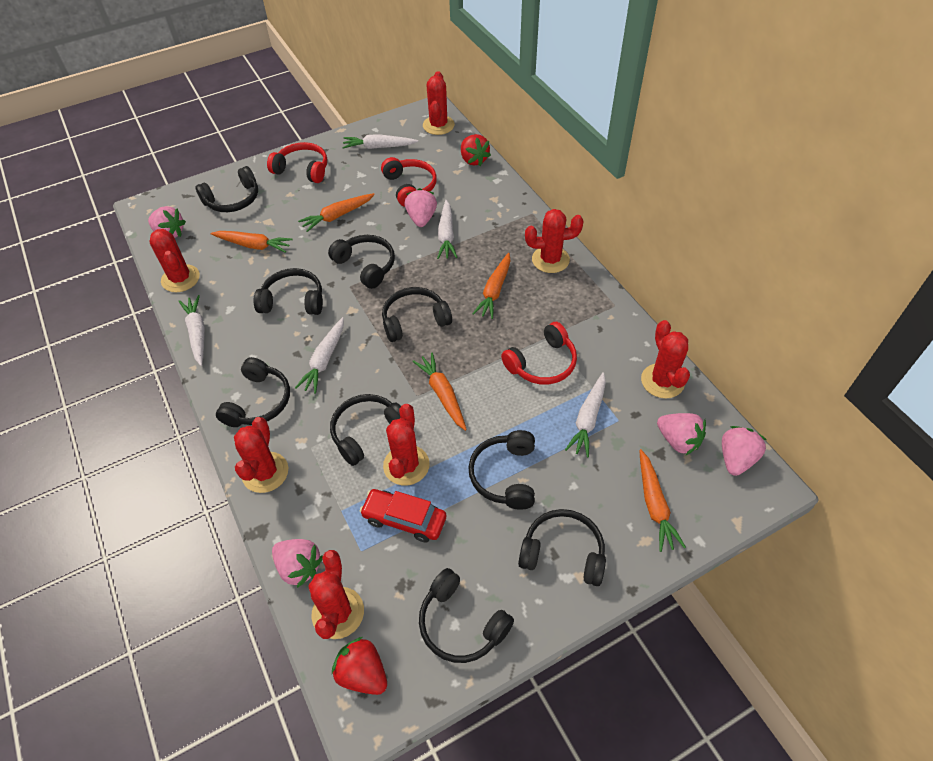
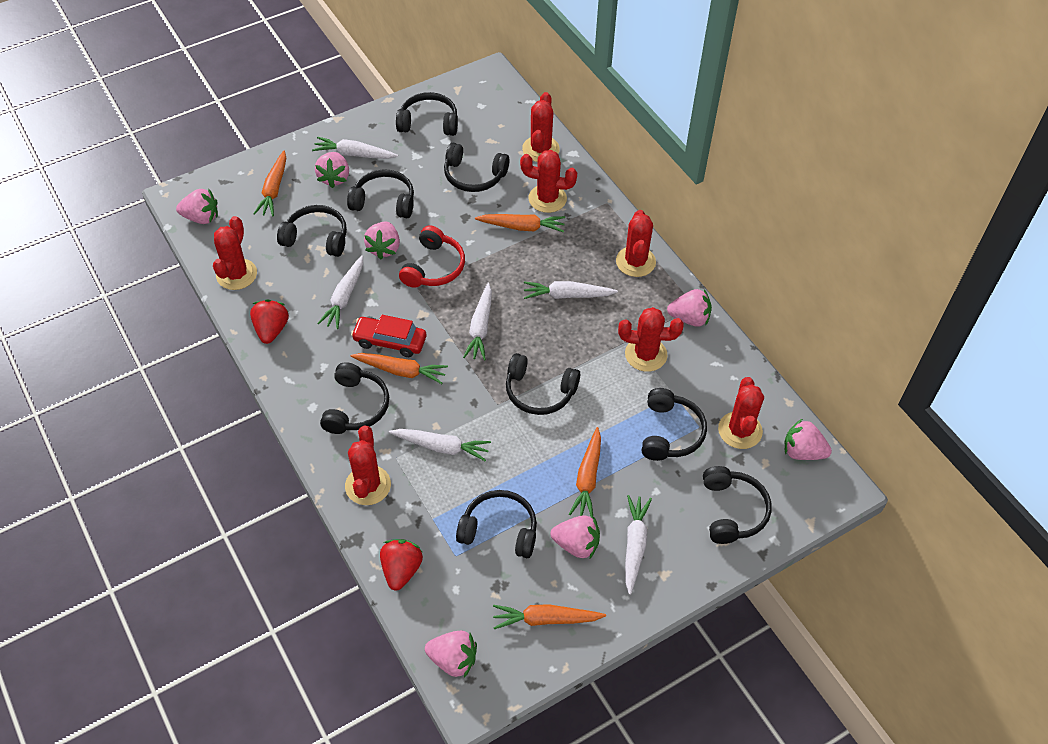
pink strawberry: 5 -> 7
red headphones: 3 -> 1
white carrot: 5 -> 6

